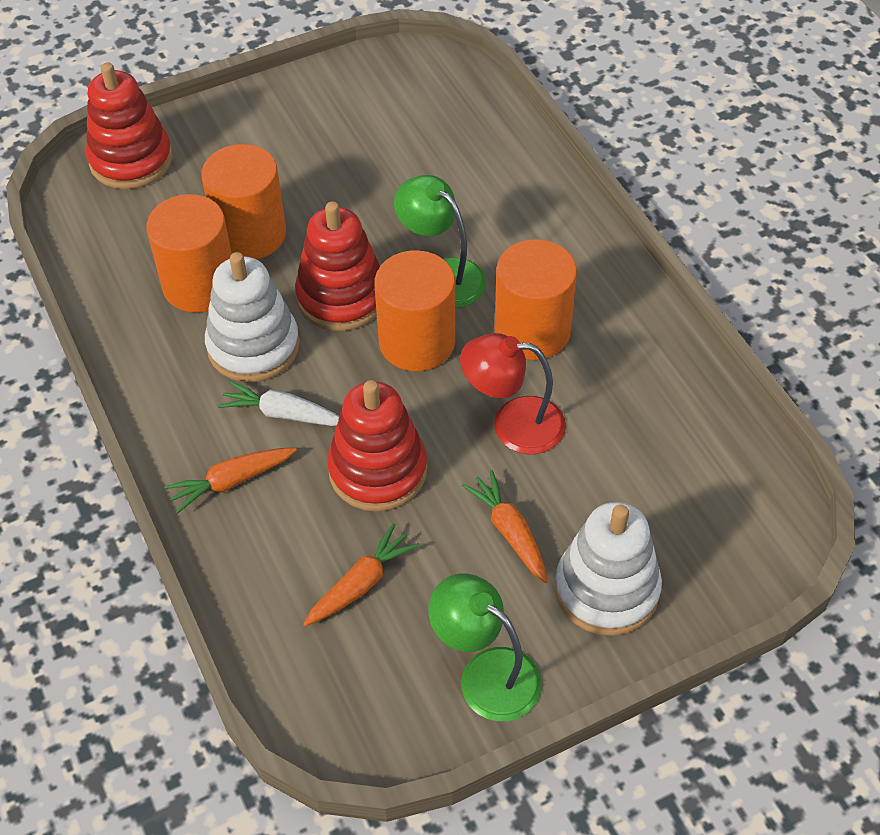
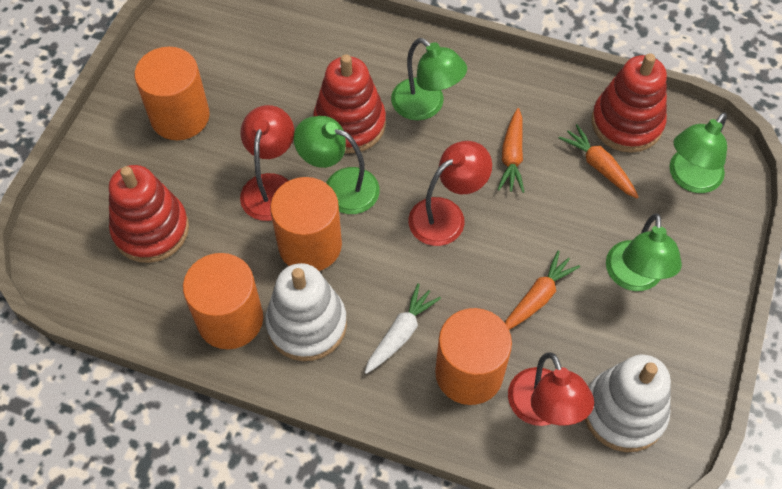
green lamp: 2 -> 4
red lamp: 1 -> 3

